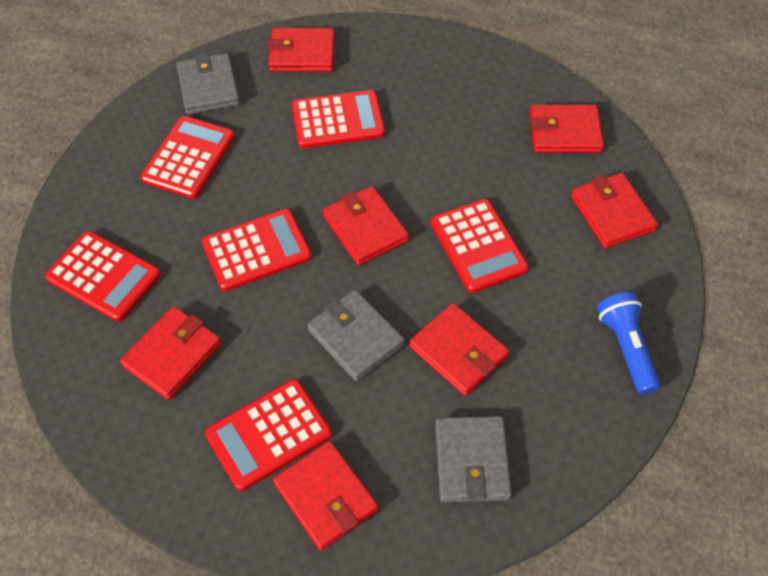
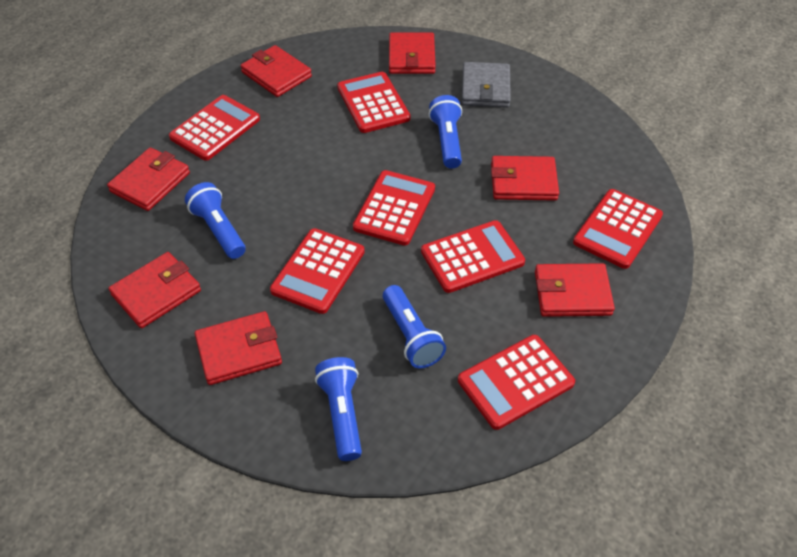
blue flashlight: 1 -> 4
grey wallet: 3 -> 1
red calculator: 6 -> 7

